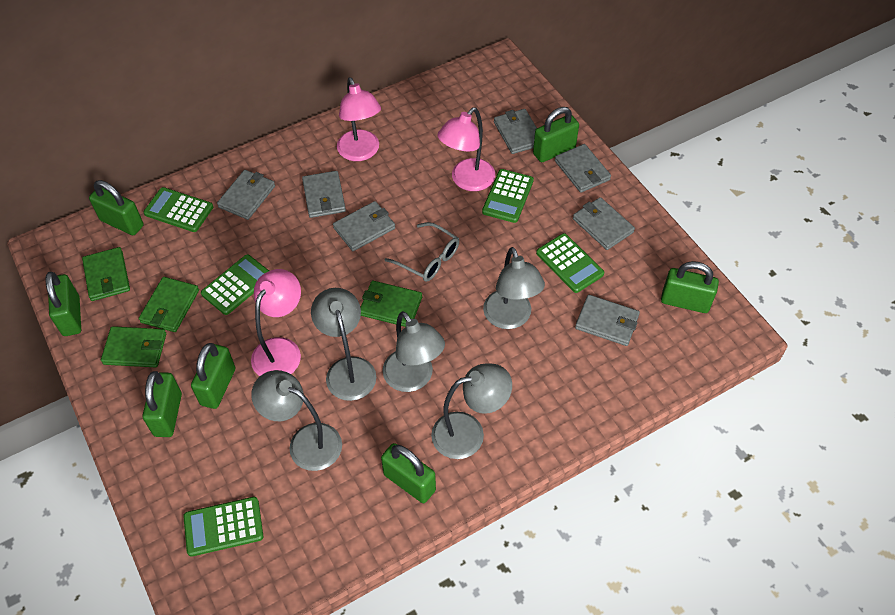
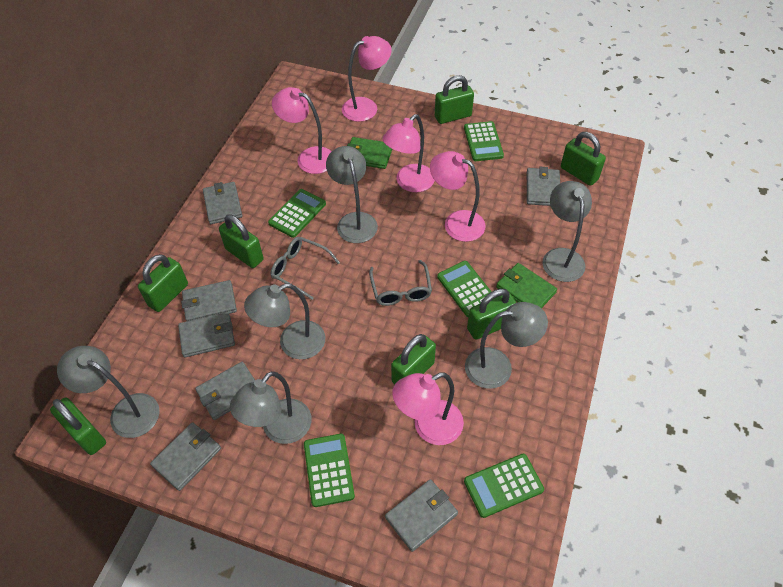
green wallet: 4 -> 2
grey glasses: 1 -> 2
grey lamp: 5 -> 6
pink lamp: 3 -> 5

